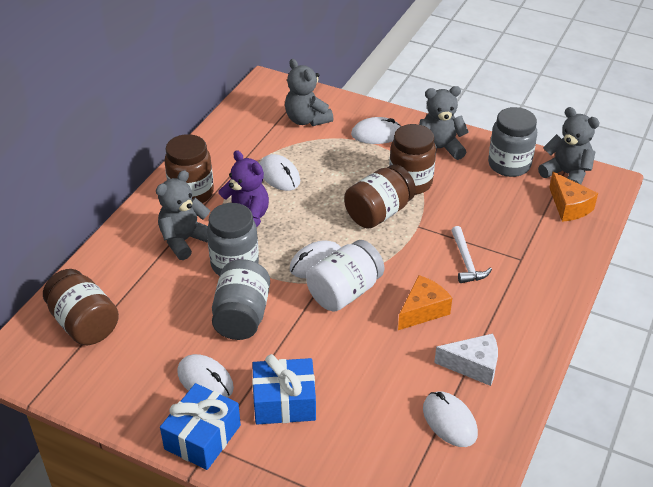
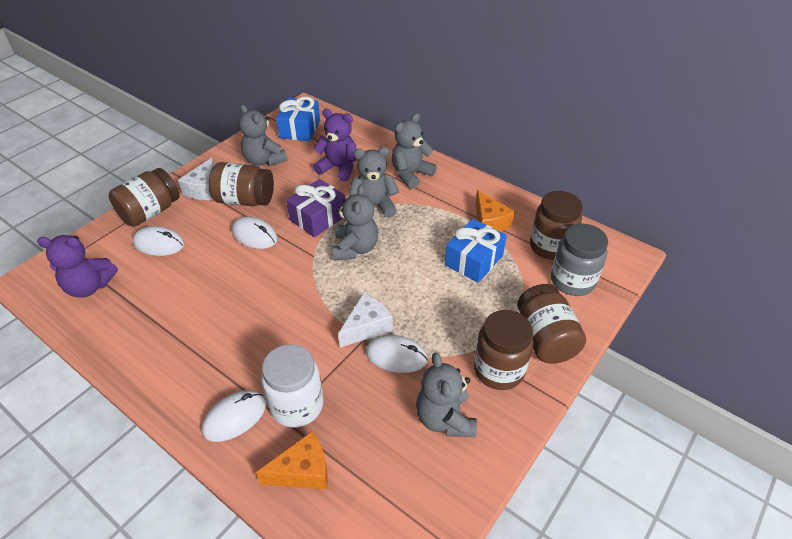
brown jar: 4 -> 5
grey jar: 3 -> 1
grey teddy bear: 4 -> 5
purple gift: 0 -> 1
purple teddy bear: 1 -> 2
white cheese: 1 -> 2
white hammer: 1 -> 0
white mouse: 5 -> 4

